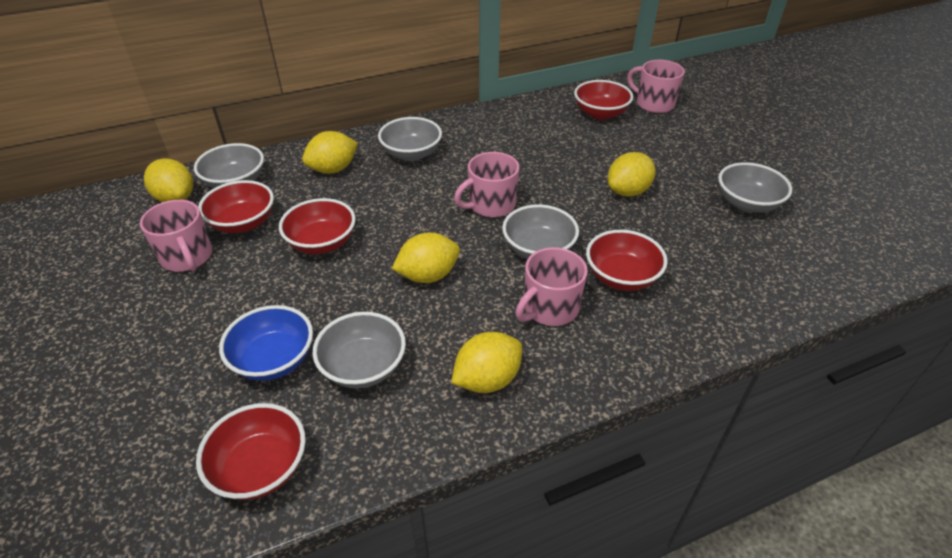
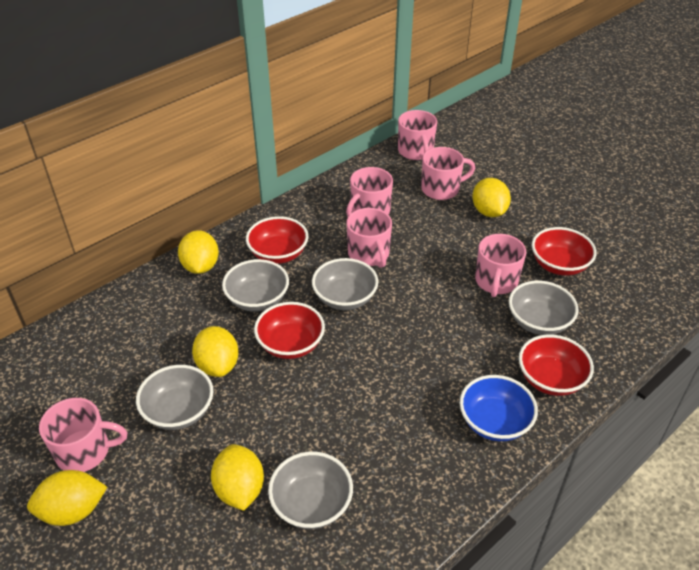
pink mug: 4 -> 6
red bowl: 5 -> 4

